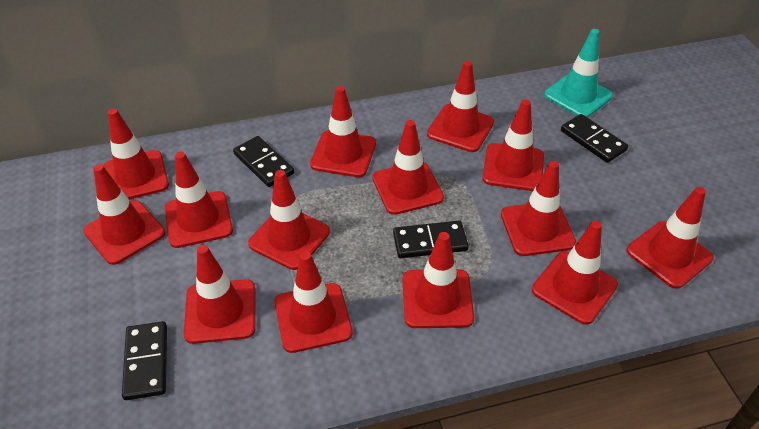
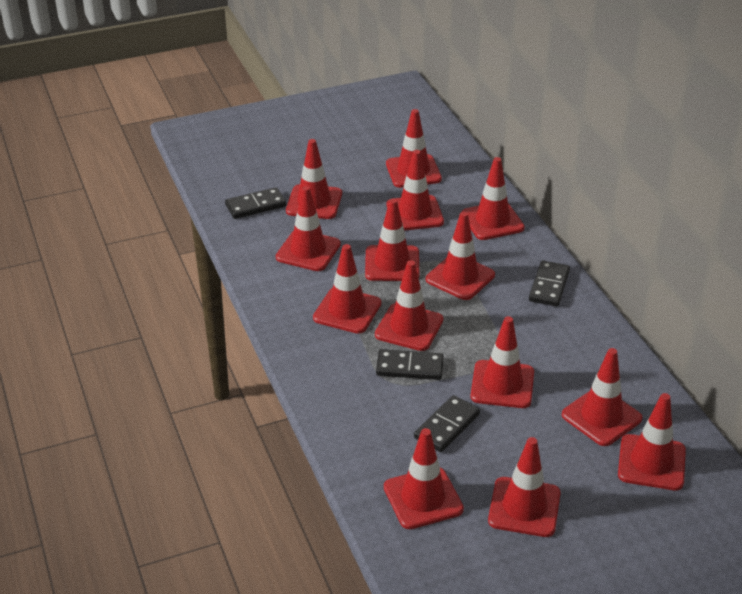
turquoise traffic cone: 1 -> 0

